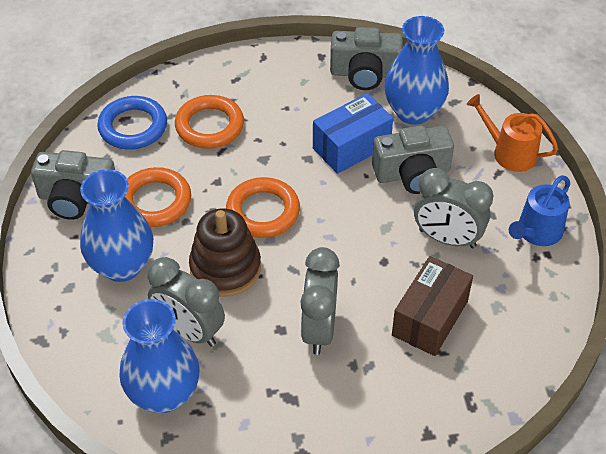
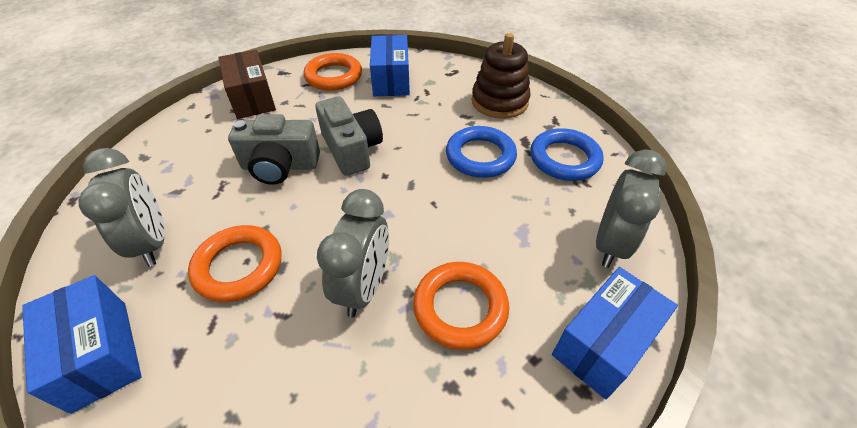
blue box: 1 -> 3
blue ring: 1 -> 2
blue vase: 3 -> 0
blue watering can: 1 -> 0
grey camera: 3 -> 2
orange watering can: 1 -> 0

